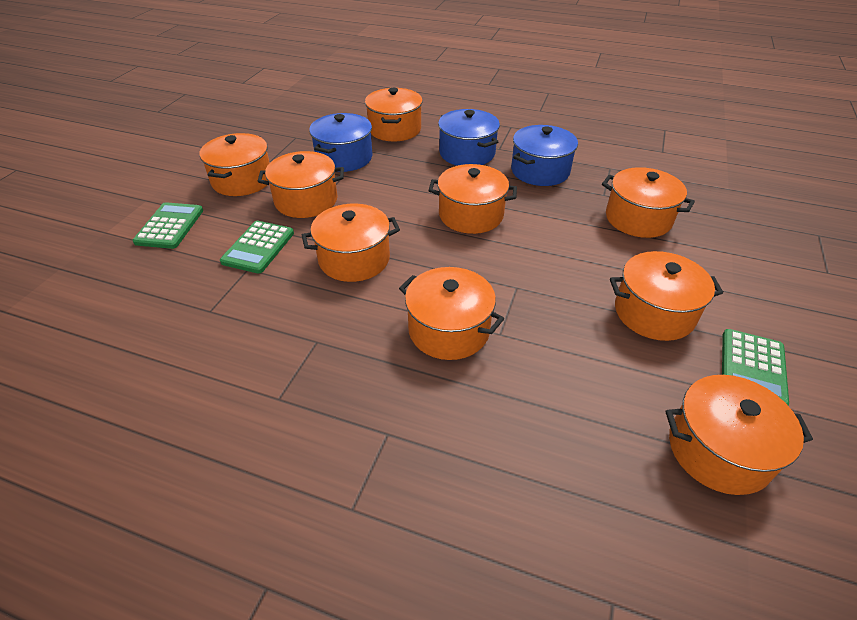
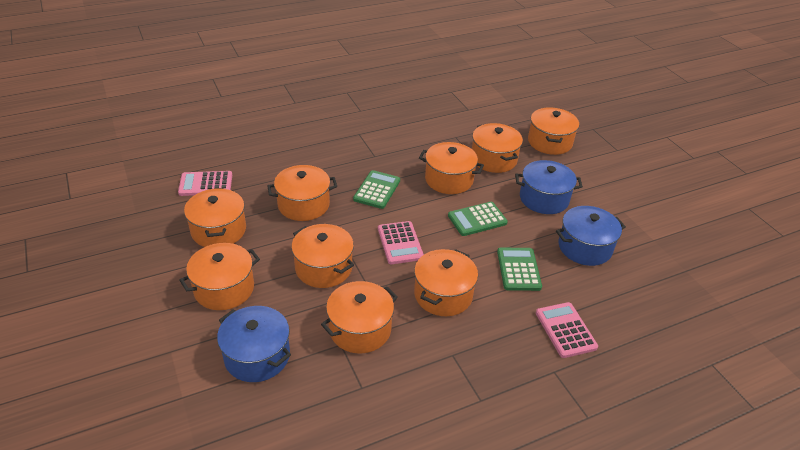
pink calculator: 0 -> 3

